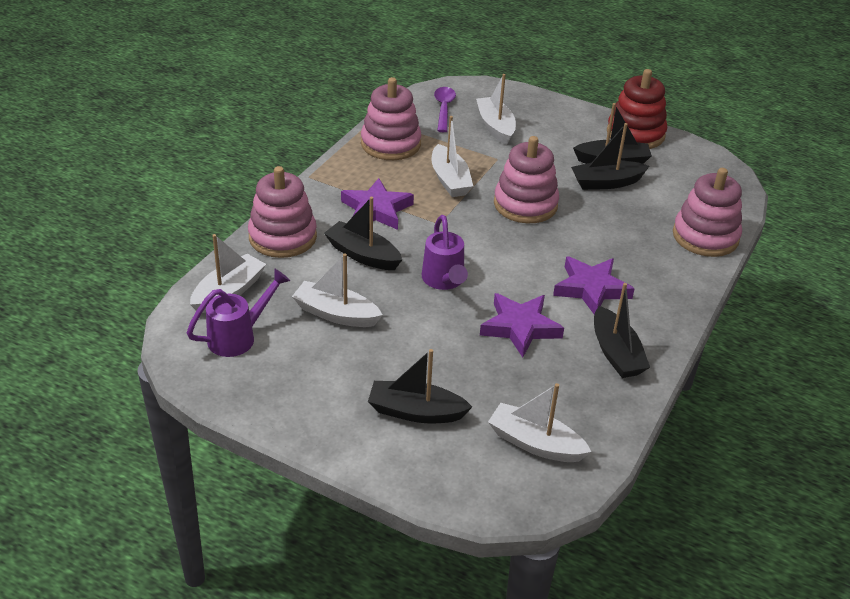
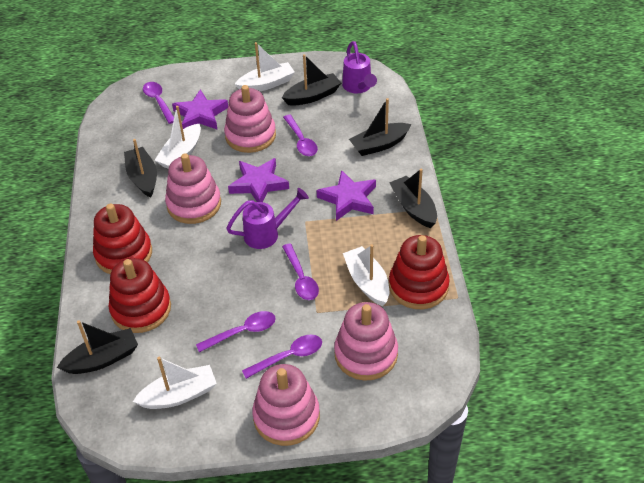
purple spoon: 1 -> 5
red stacking toy: 1 -> 3
white boat: 5 -> 4

